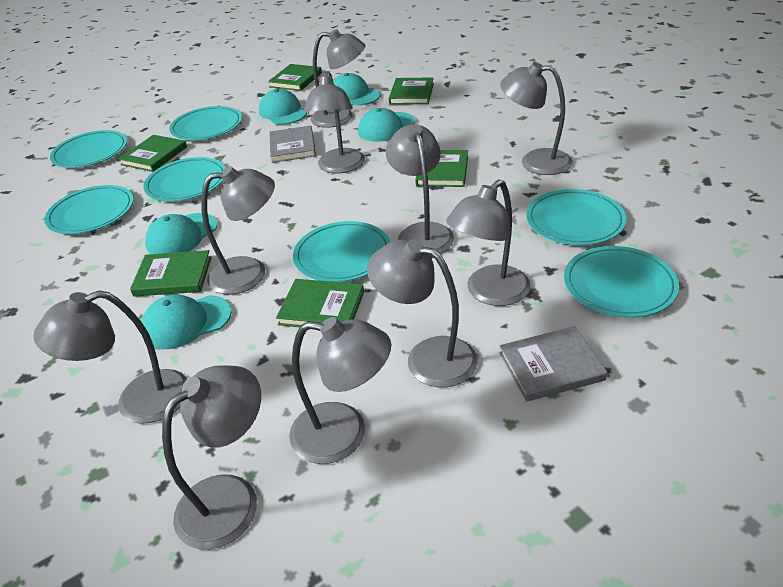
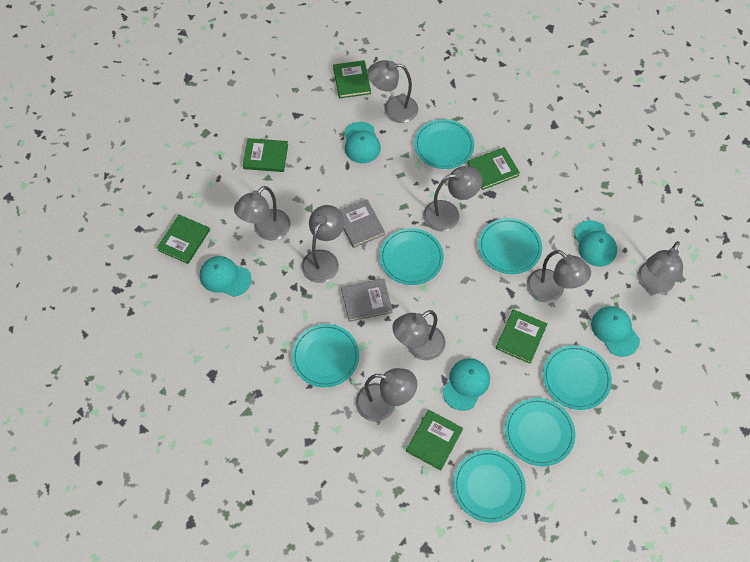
grey lamp: 10 -> 8

